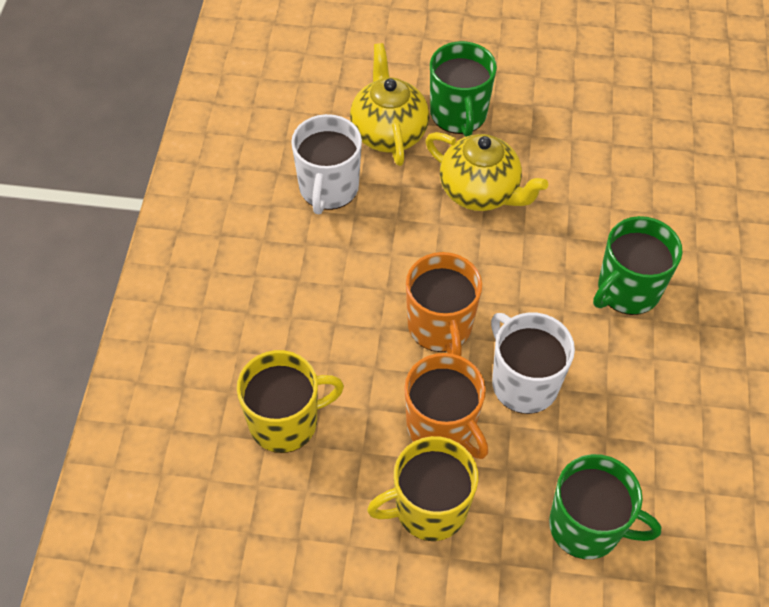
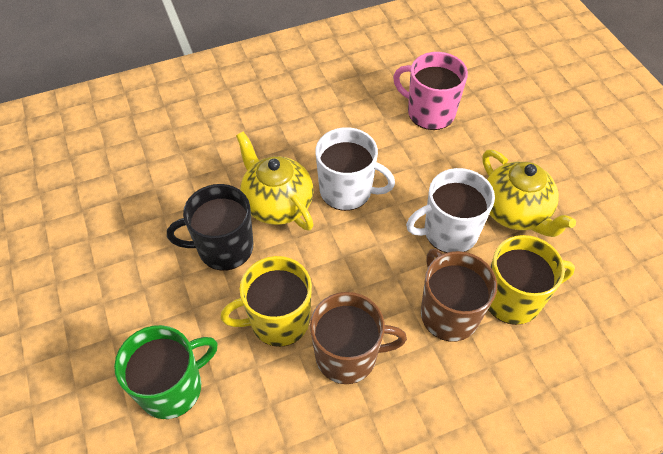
black mug: 0 -> 1
brown mug: 0 -> 2
green mug: 3 -> 1
orange mug: 2 -> 0
pink mug: 0 -> 1

